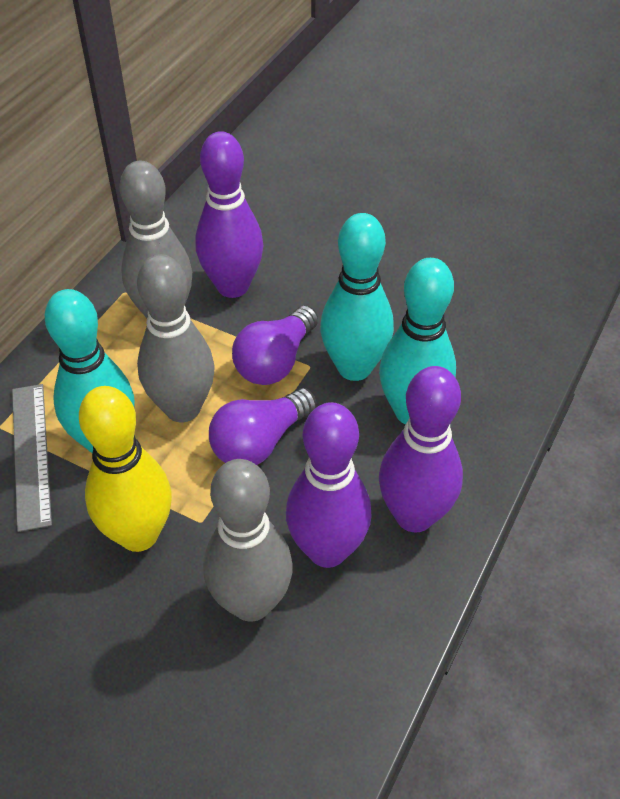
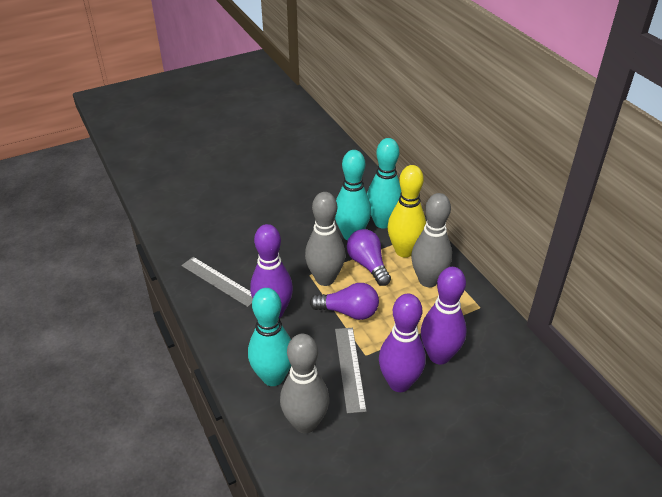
grey ruler: 1 -> 2

